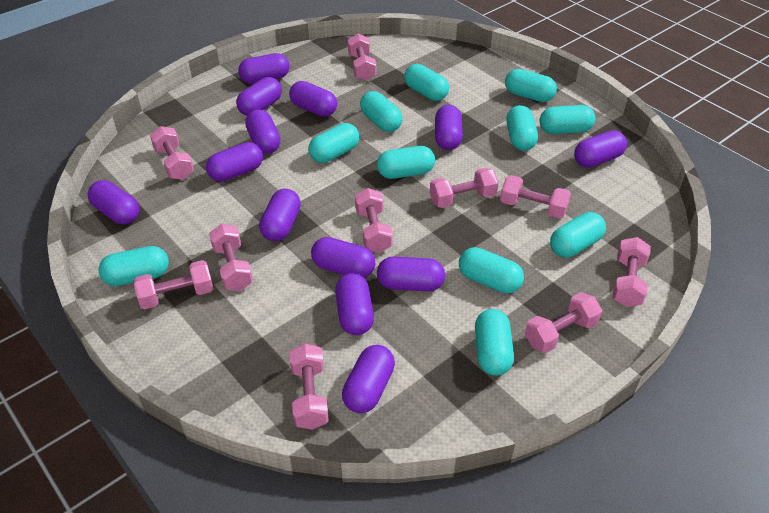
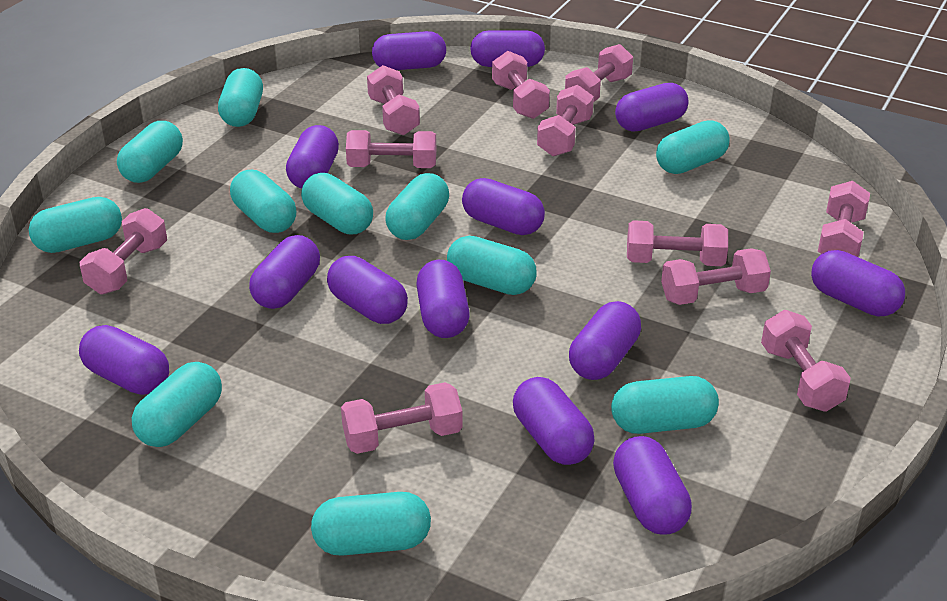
pink dumbbell: 10 -> 11

